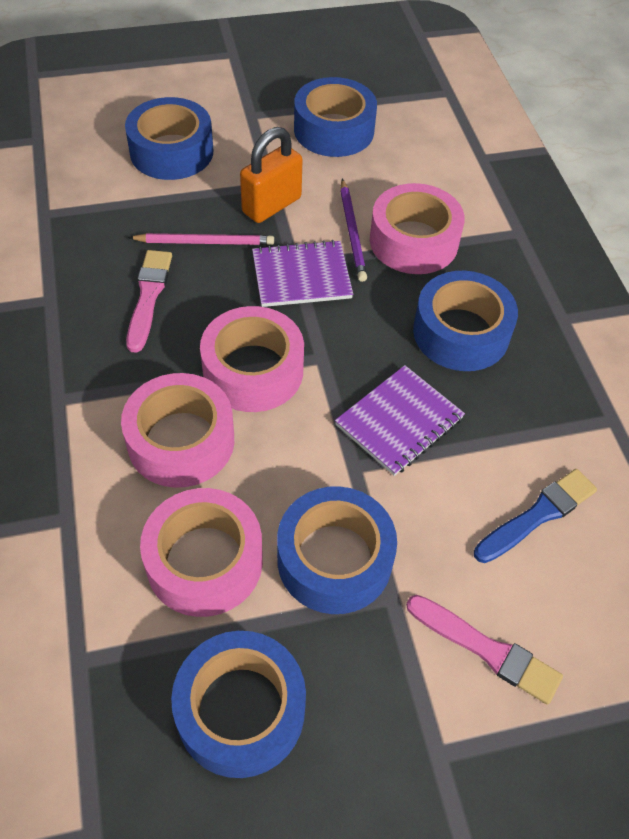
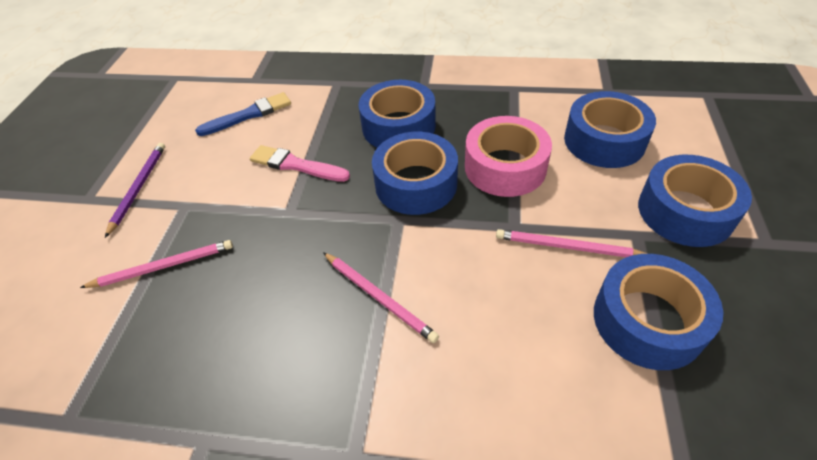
orange padlock: 1 -> 0
pink brush: 2 -> 1
pink pencil: 1 -> 3
pink tape: 4 -> 1
purple notebook: 2 -> 0

